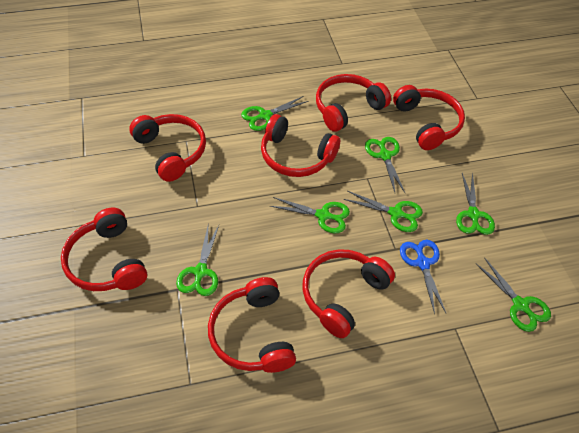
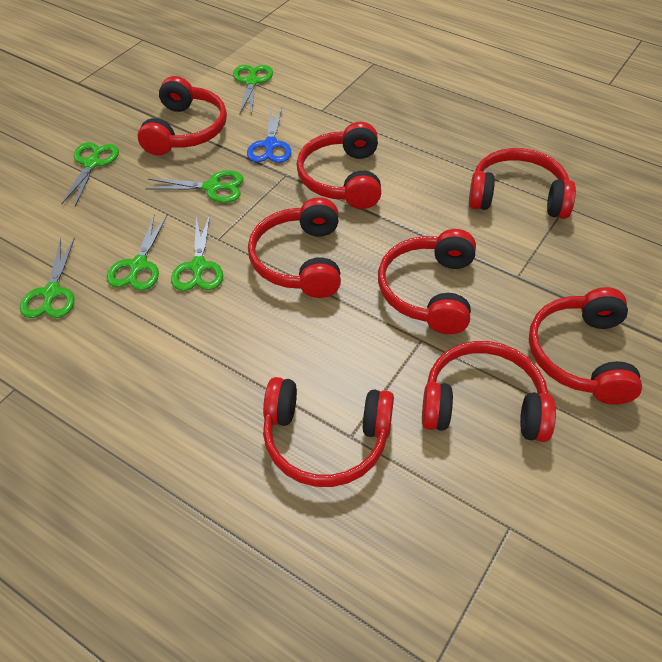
green scissors: 7 -> 6
red headphones: 7 -> 8

